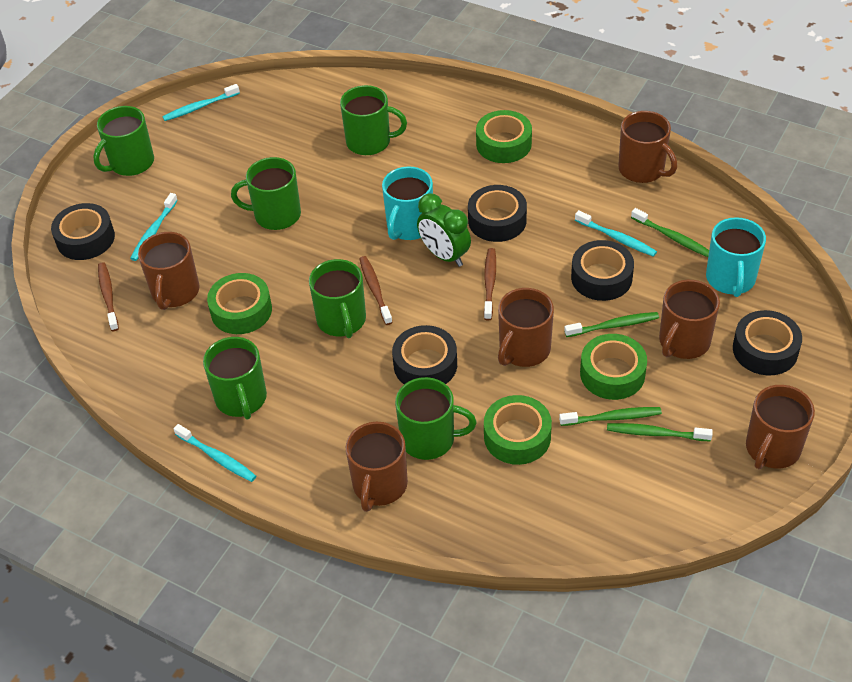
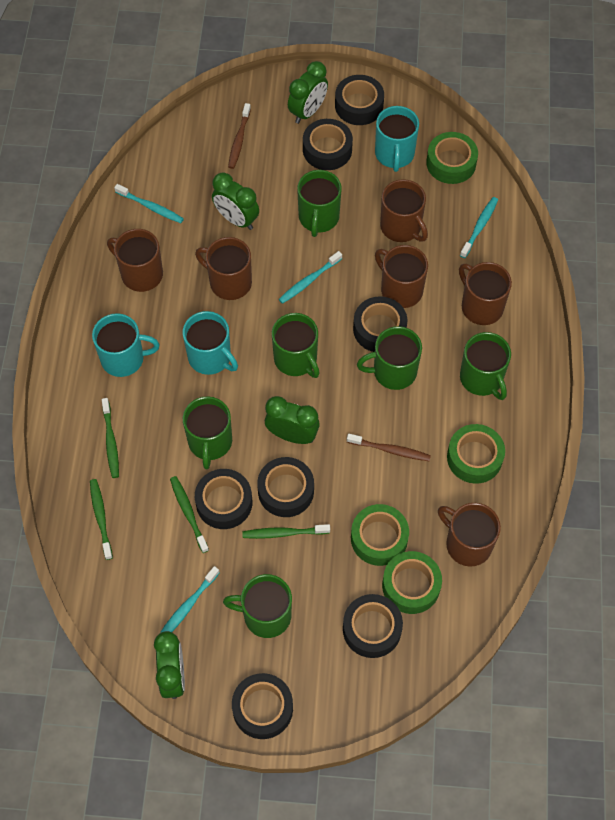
black tape: 5 -> 7
brown toothbrush: 3 -> 2
green clock: 1 -> 4
turquoise mug: 2 -> 3

